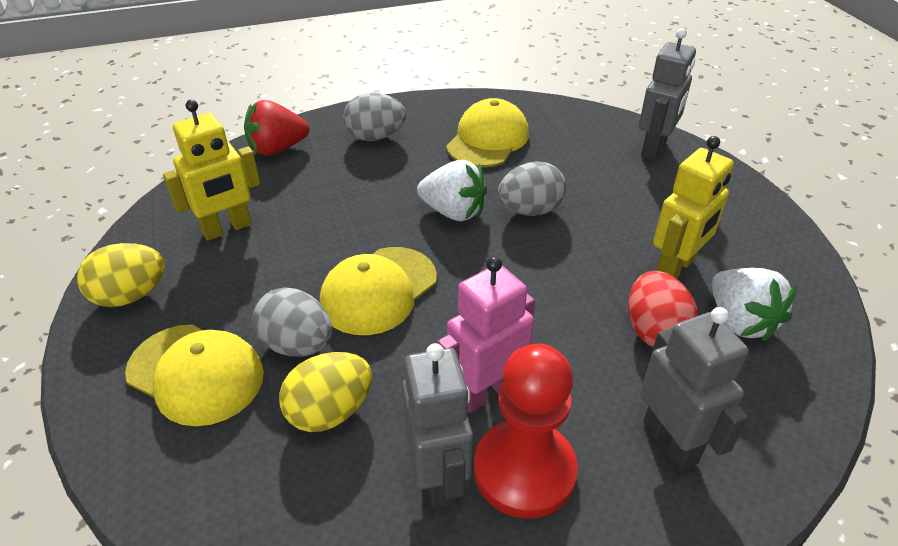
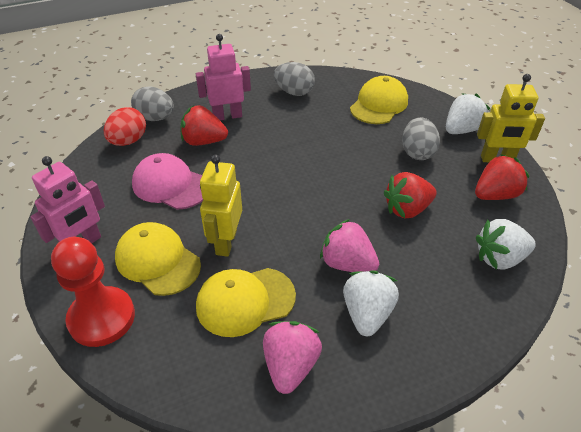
grey robot: 3 -> 0
pink cap: 0 -> 1
pink robot: 1 -> 2
pink strawberry: 0 -> 2
red strawberry: 1 -> 3
white strawberry: 2 -> 3
yellow egg: 2 -> 0

